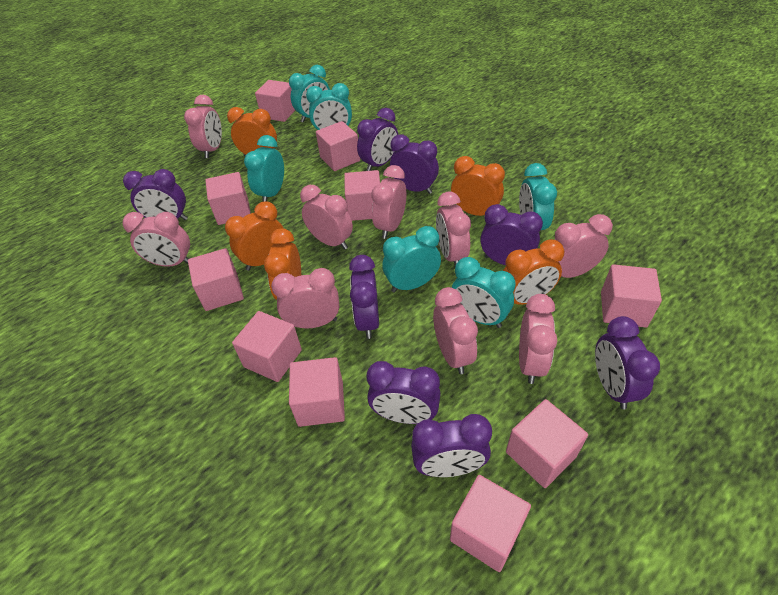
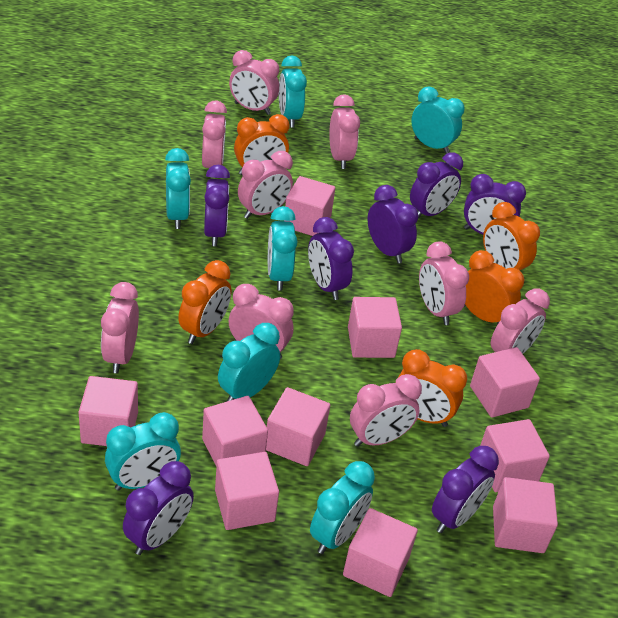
purple clock: 8 -> 7
turquoise clock: 6 -> 7

